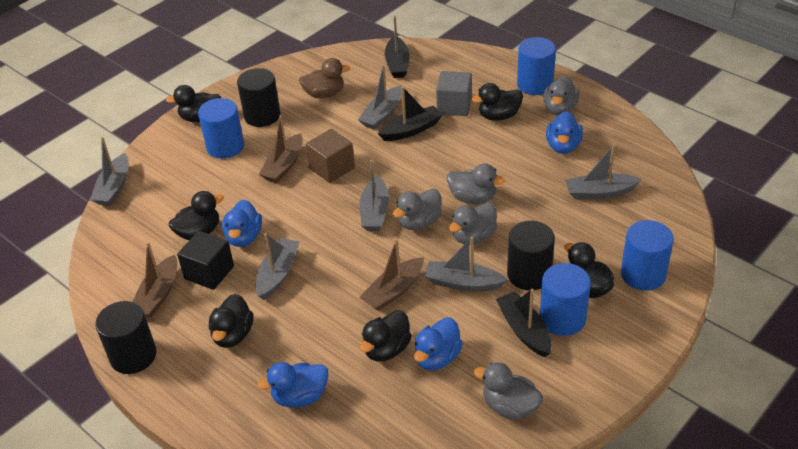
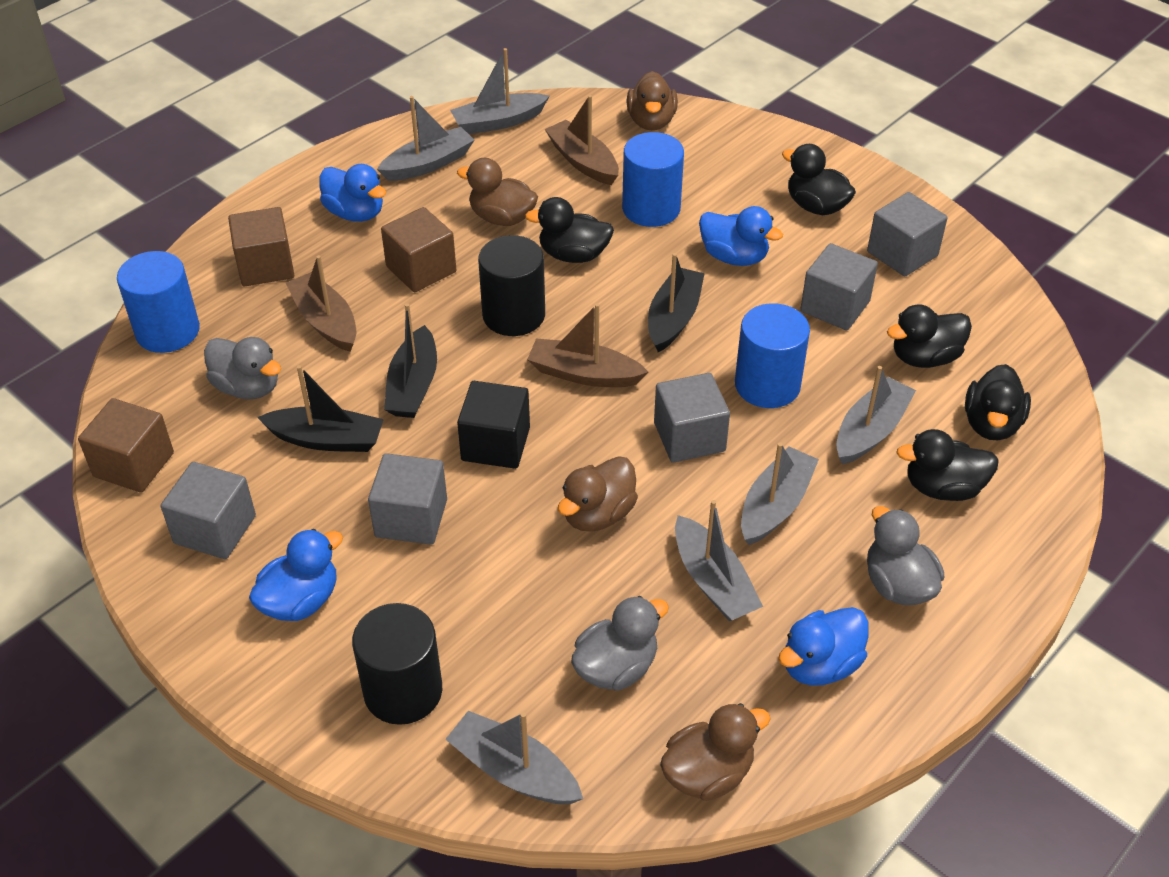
black cylinder: 3 -> 2
black duck: 6 -> 5
blue cylinder: 4 -> 3
brown cube: 1 -> 3
brown duck: 1 -> 4
grey cube: 1 -> 5
grey duck: 5 -> 3

